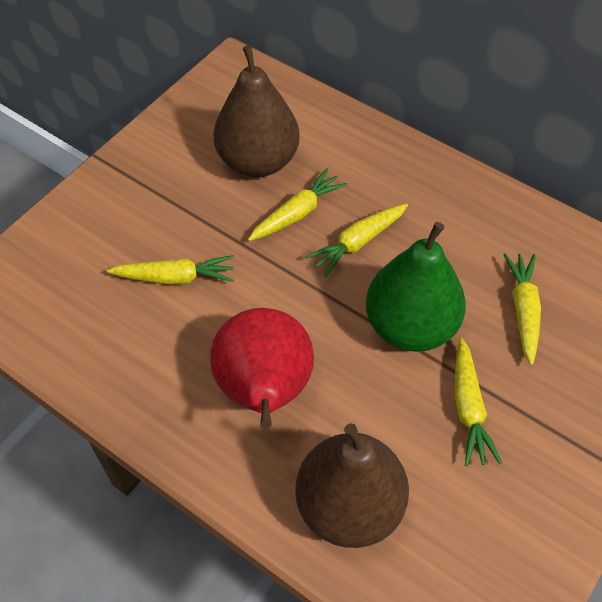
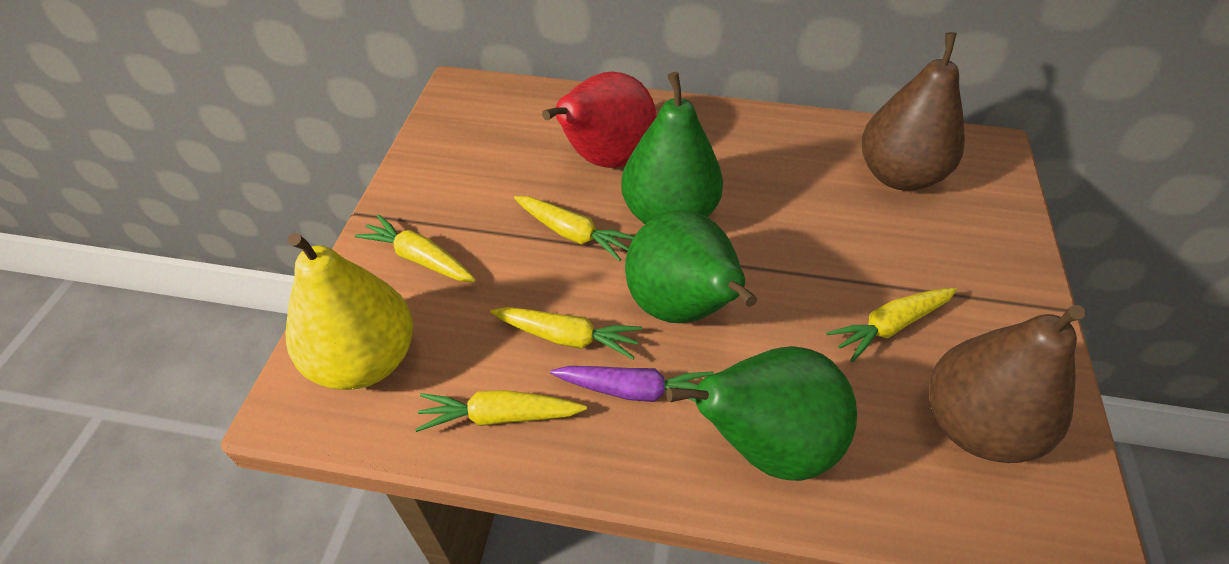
green pear: 1 -> 3
purple carrot: 0 -> 1
yellow pear: 0 -> 1

